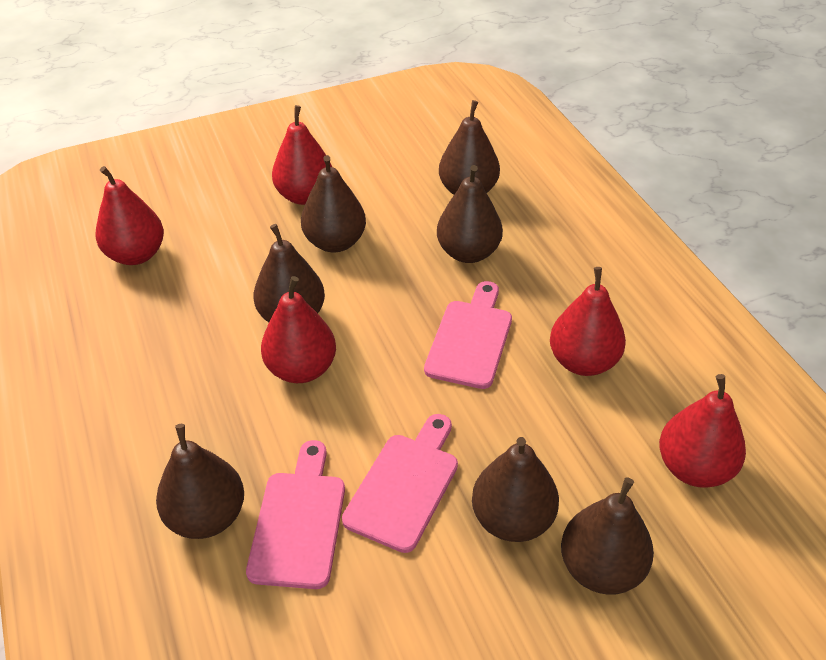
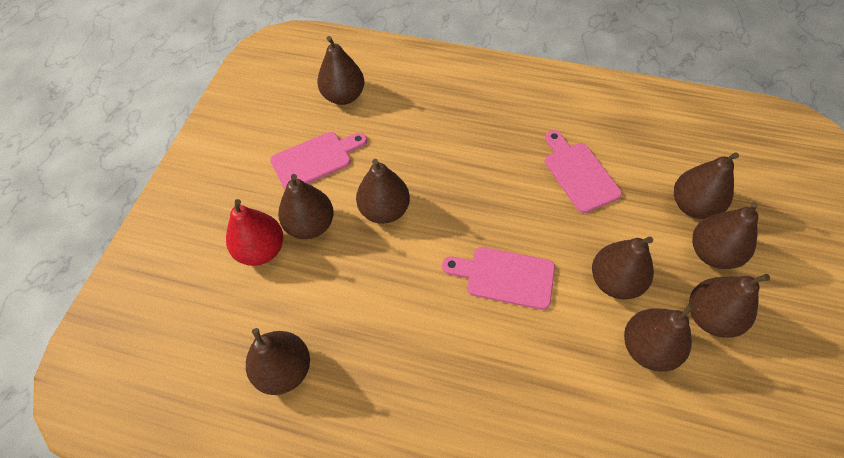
brown pear: 7 -> 9
red pear: 5 -> 1

